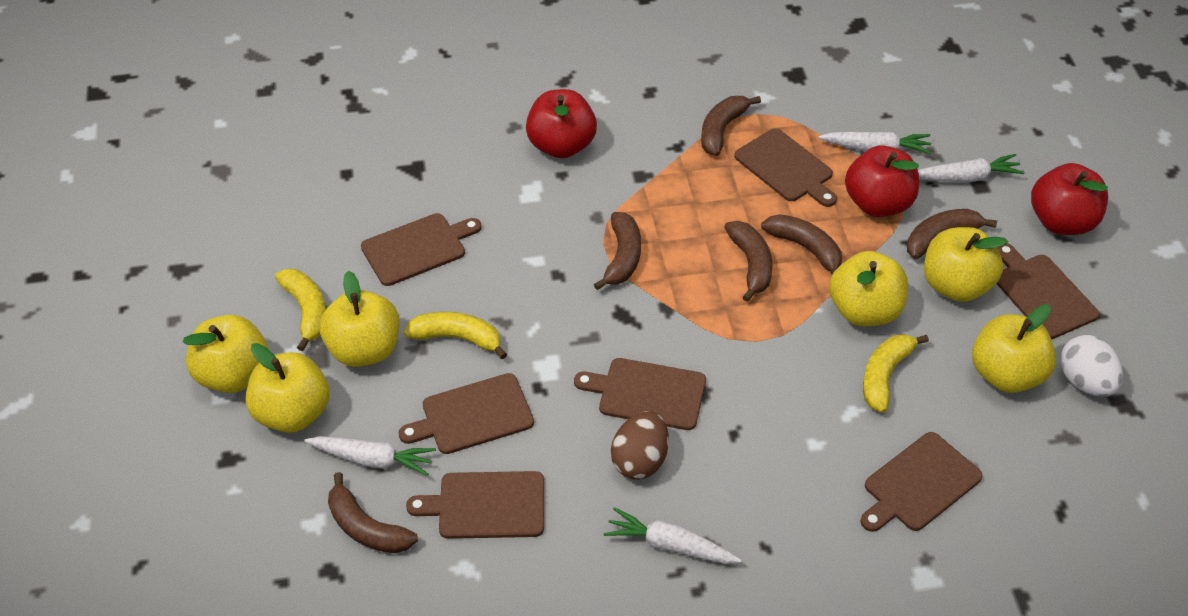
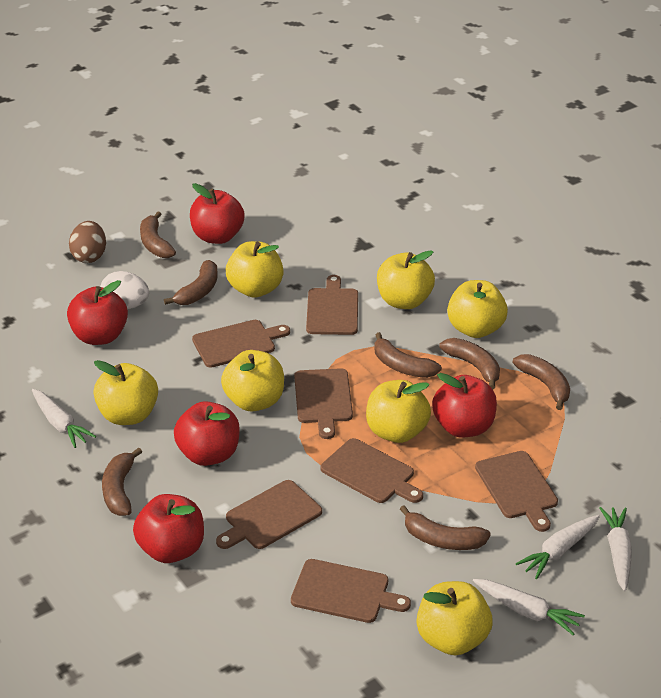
brown banana: 6 -> 7
red apple: 3 -> 5
yellow apple: 6 -> 7
yellow banana: 3 -> 0

